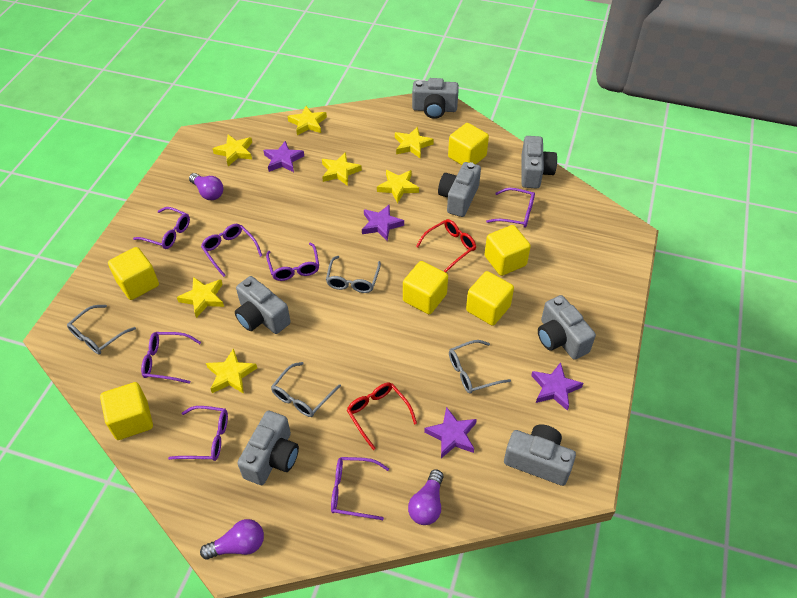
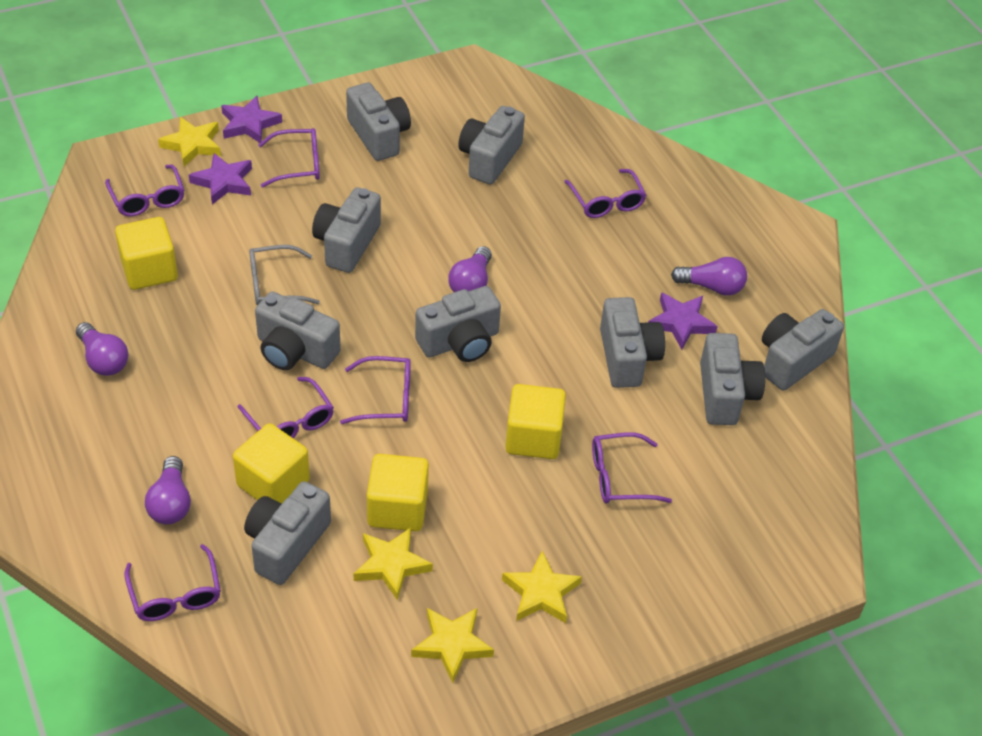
grey camera: 7 -> 9
grey glasses: 4 -> 1
purple light bulb: 3 -> 4
purple star: 4 -> 3
red glasses: 2 -> 0
yellow cube: 6 -> 4
yellow star: 7 -> 4

